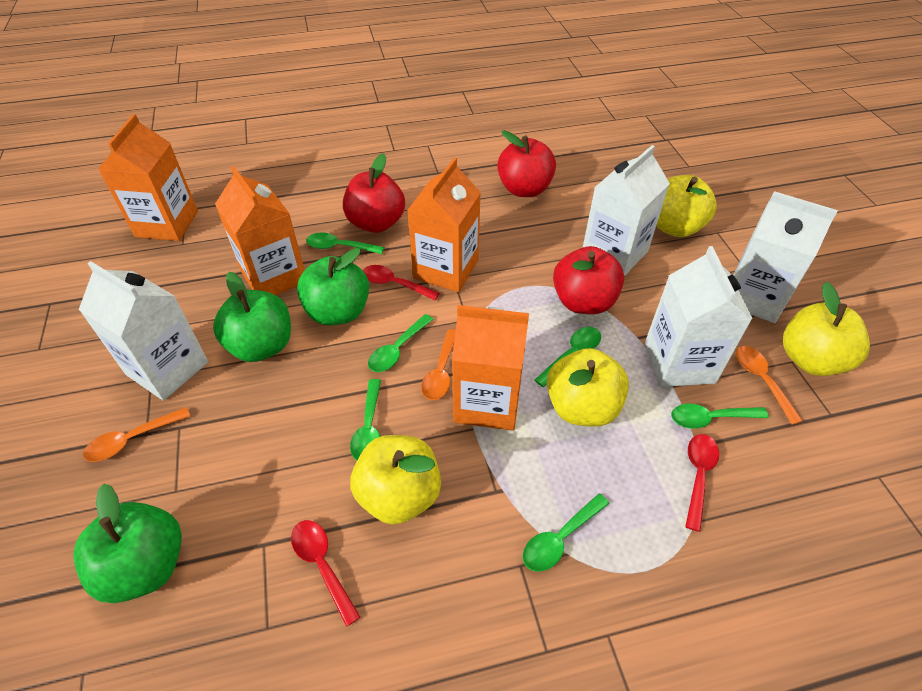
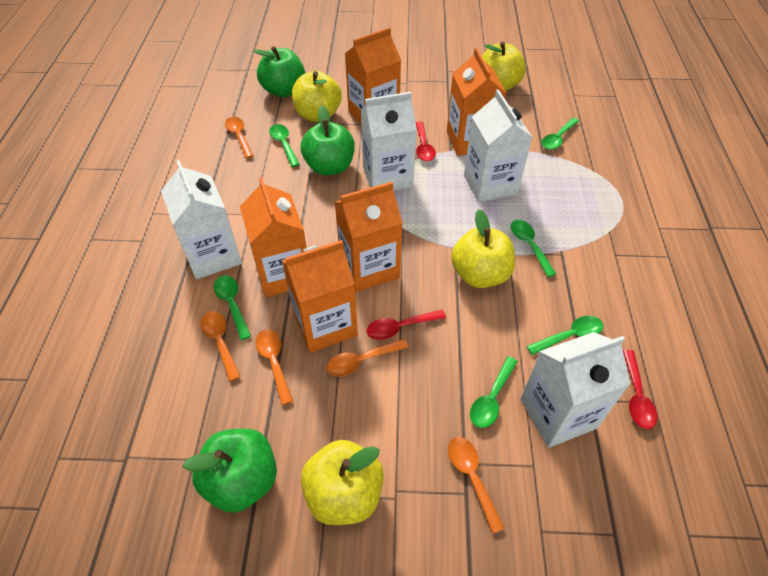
orange carton: 4 -> 5
orange spoon: 3 -> 5
red apple: 3 -> 0

